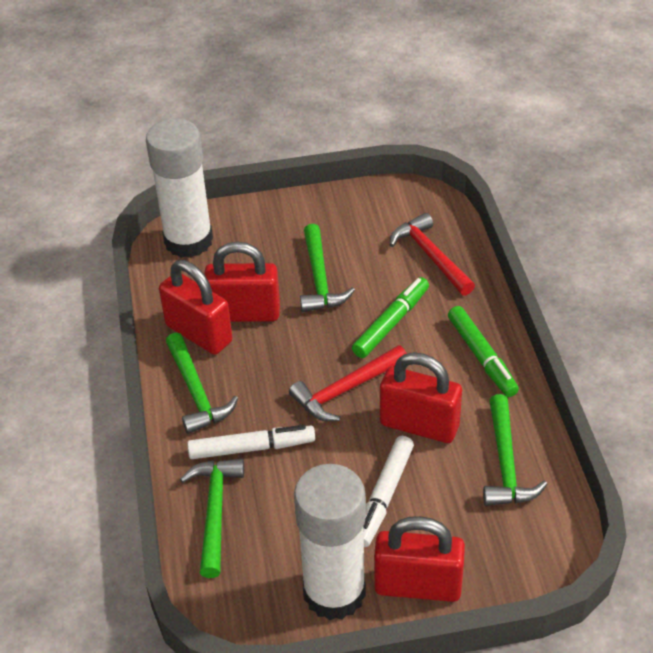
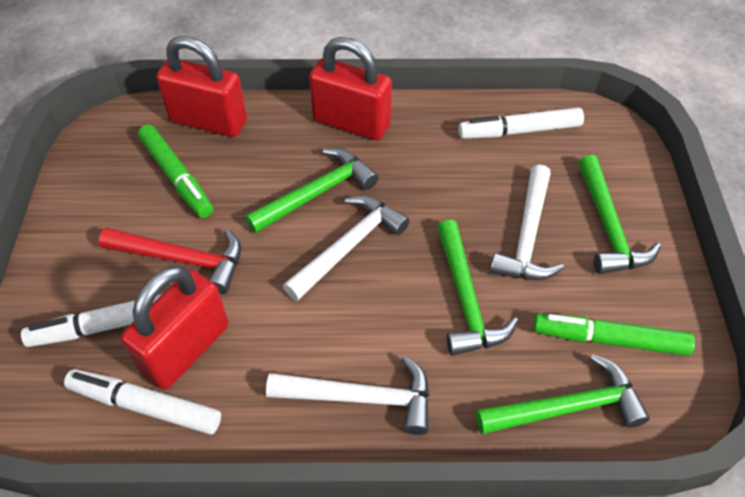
red hammer: 2 -> 1
red padlock: 4 -> 3
white glue stick: 2 -> 0
white hammer: 0 -> 3
white marker: 2 -> 3

